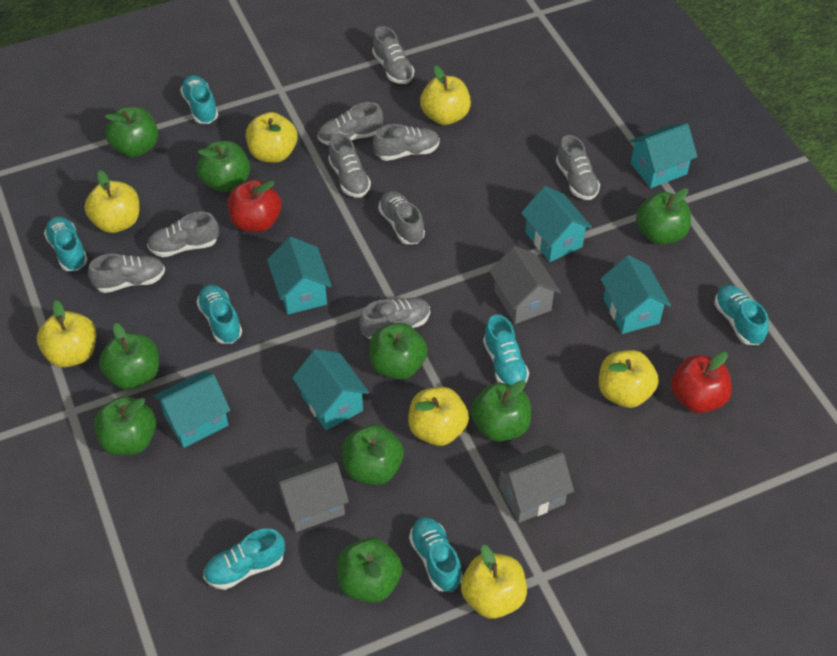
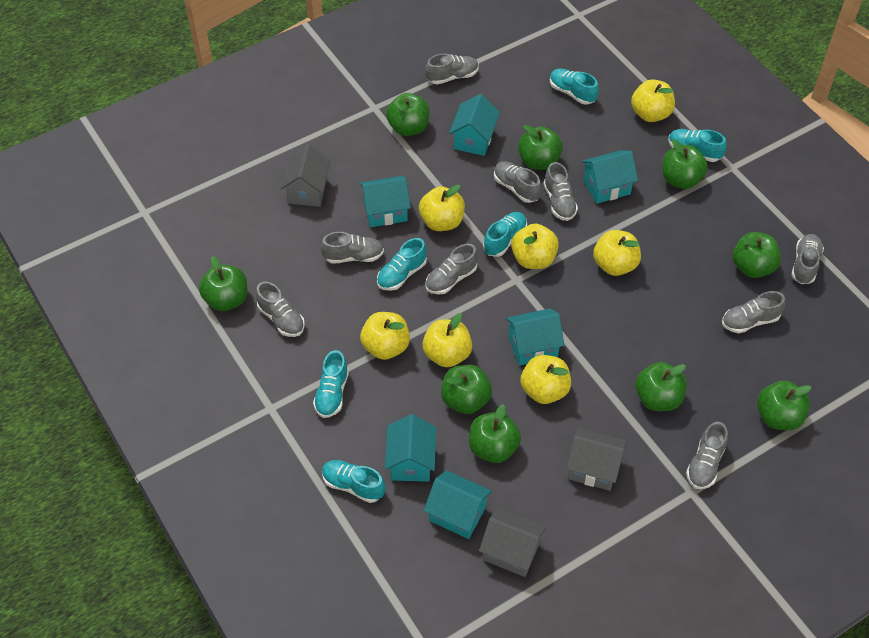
red apple: 2 -> 0
turquoise shoe: 7 -> 6

